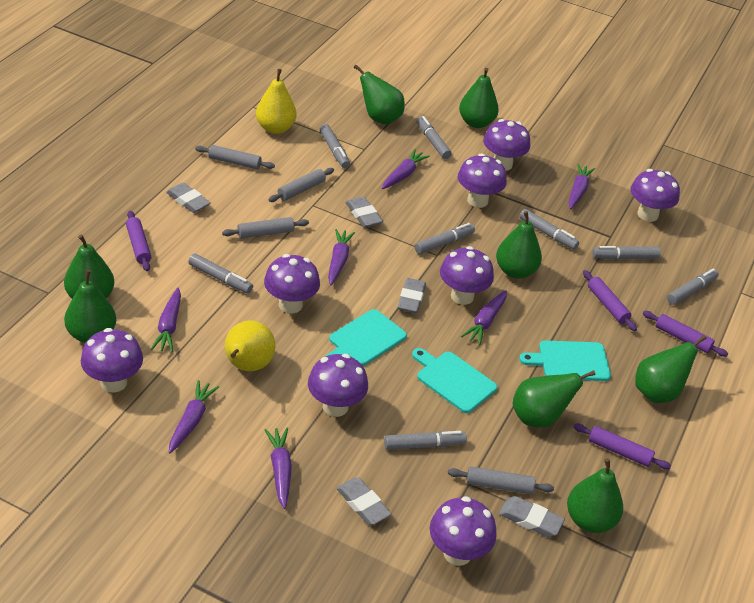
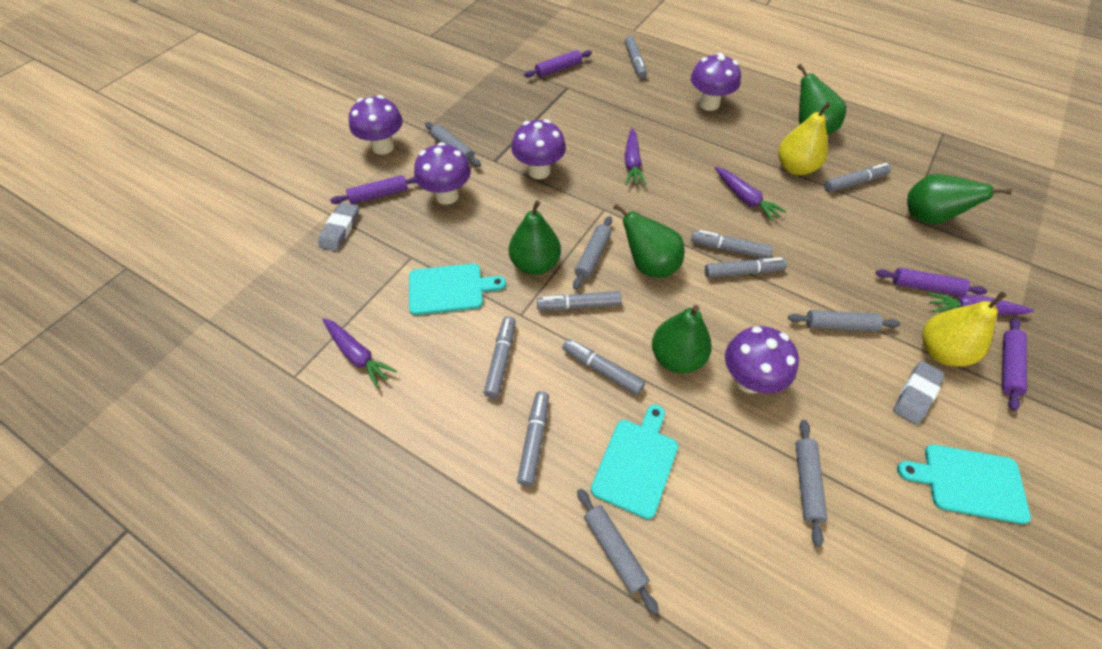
green pear: 8 -> 5
grey eraser: 5 -> 2
grey rolling pin: 4 -> 5
purple carrot: 7 -> 4
purple mushroom: 8 -> 5

